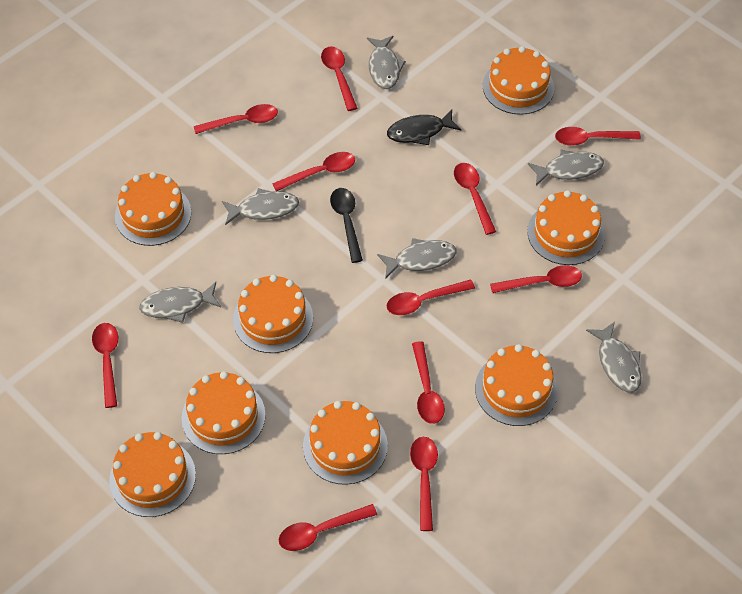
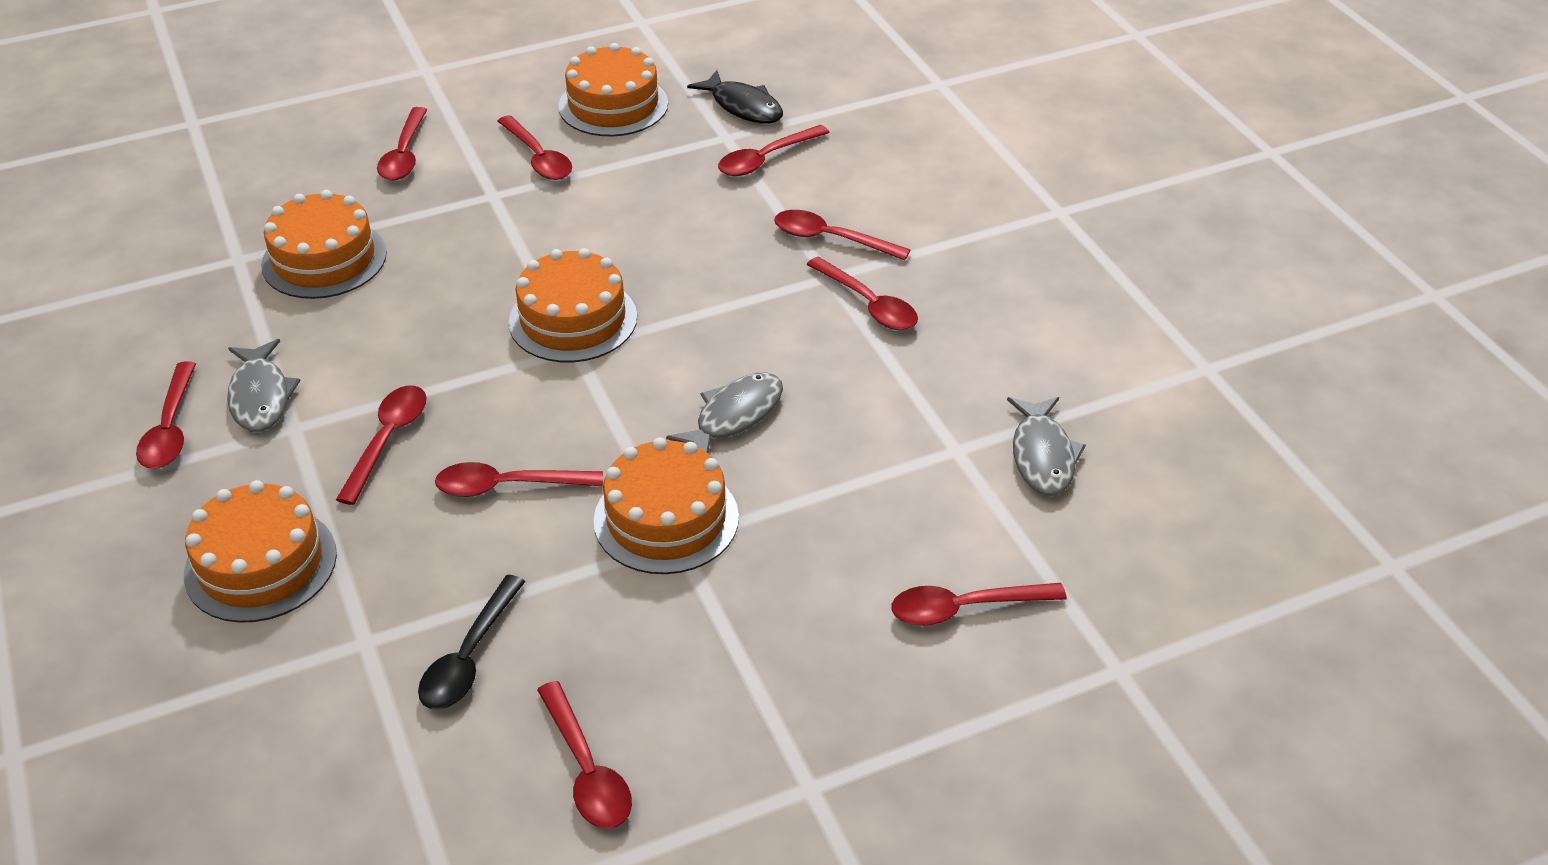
grey fish: 6 -> 3
orange cake: 8 -> 5
red spoon: 11 -> 10

